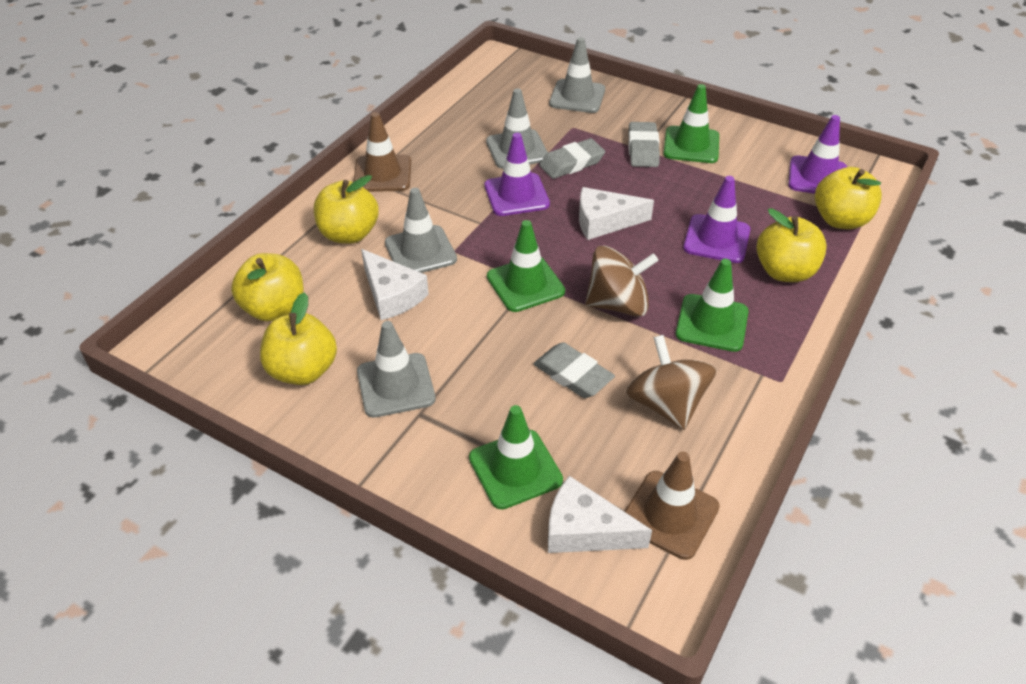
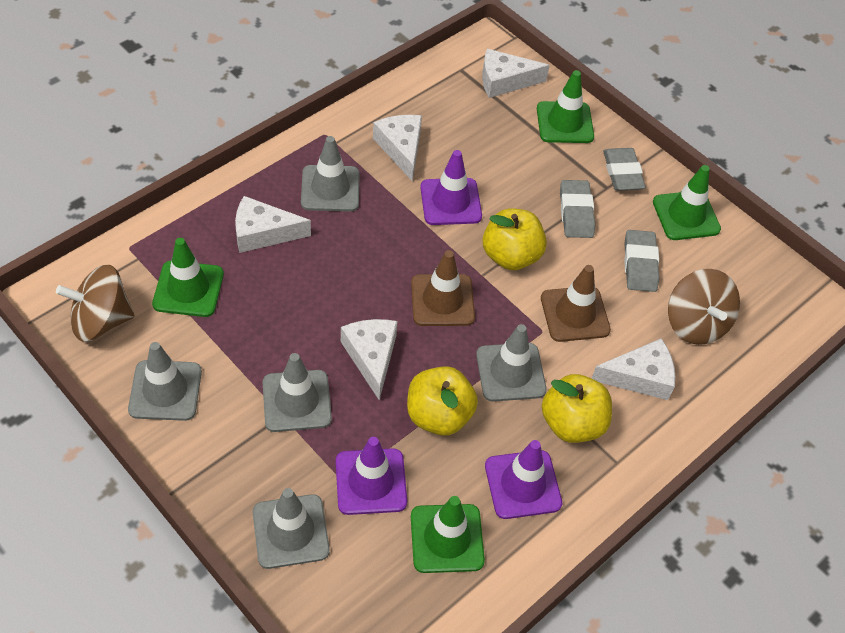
grey traffic cone: 4 -> 5
white cheese: 3 -> 5
yellow apple: 5 -> 3

